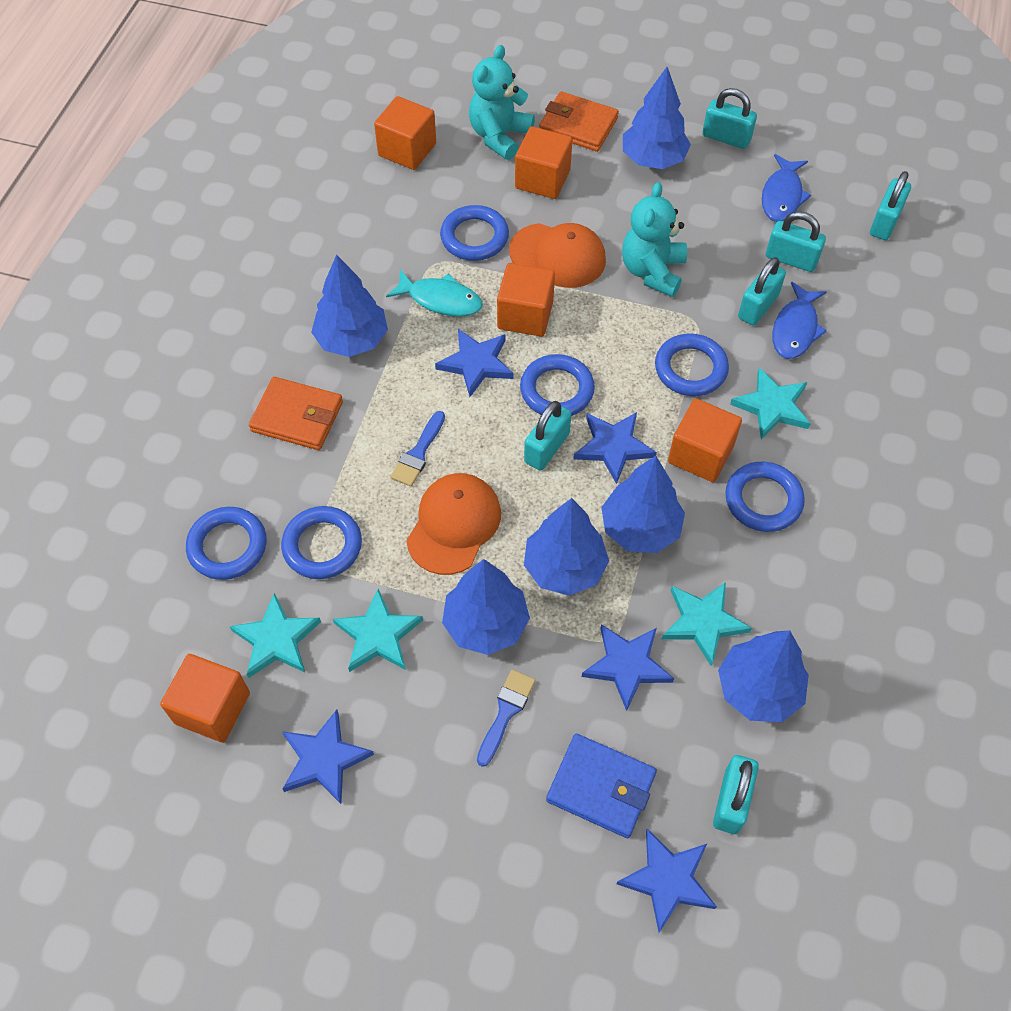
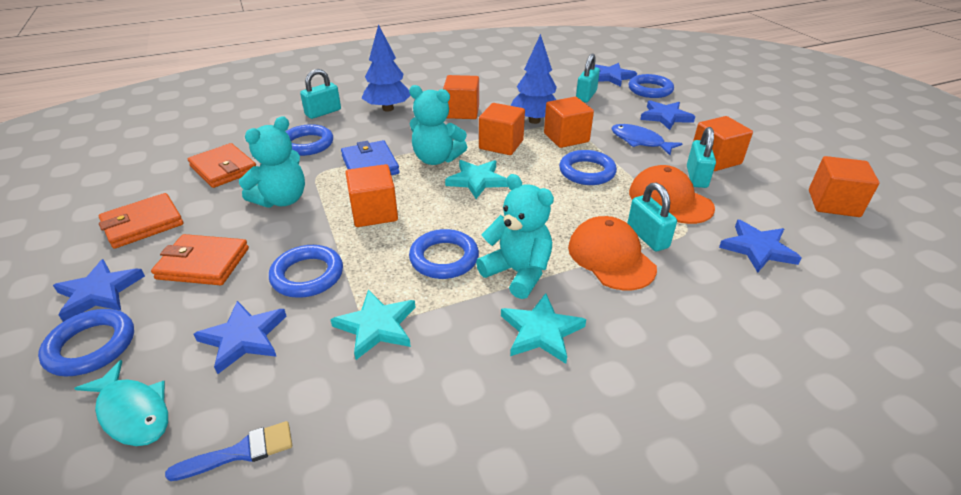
blue brush: 2 -> 1
blue fish: 2 -> 1
blue tree: 6 -> 2
orange cube: 5 -> 6
orange wallet: 2 -> 3
turquoise padlock: 6 -> 4
turquoise star: 4 -> 3
turquoise teddy bear: 2 -> 3

